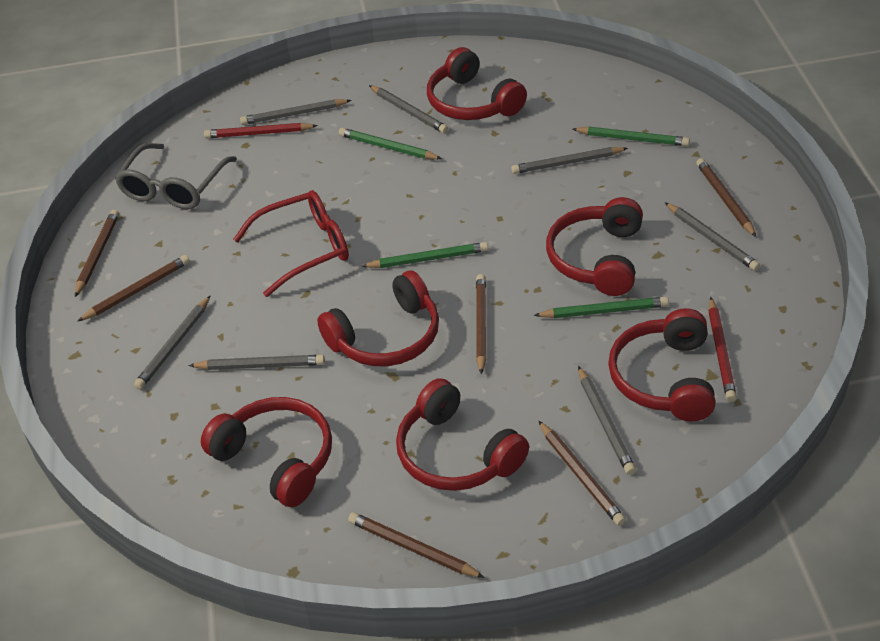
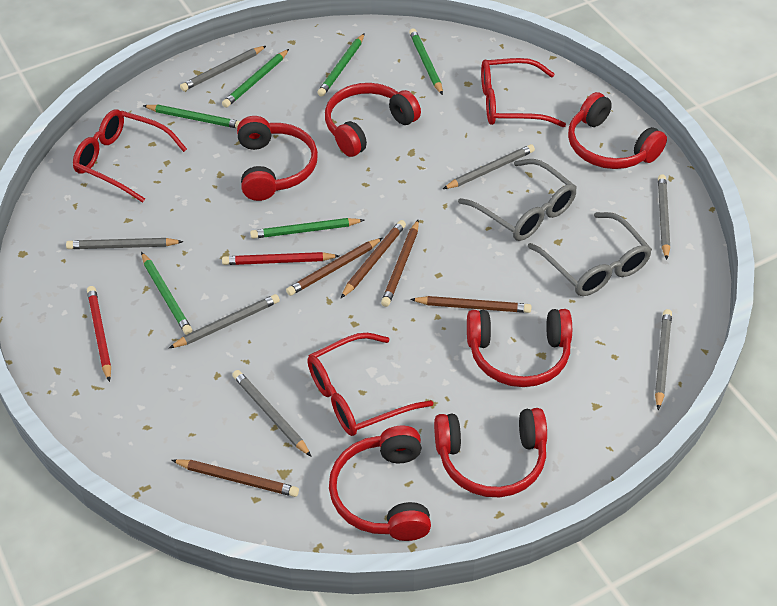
brown pencil: 6 -> 5
green pencil: 4 -> 6
grey glasses: 1 -> 2
red glasses: 1 -> 3

